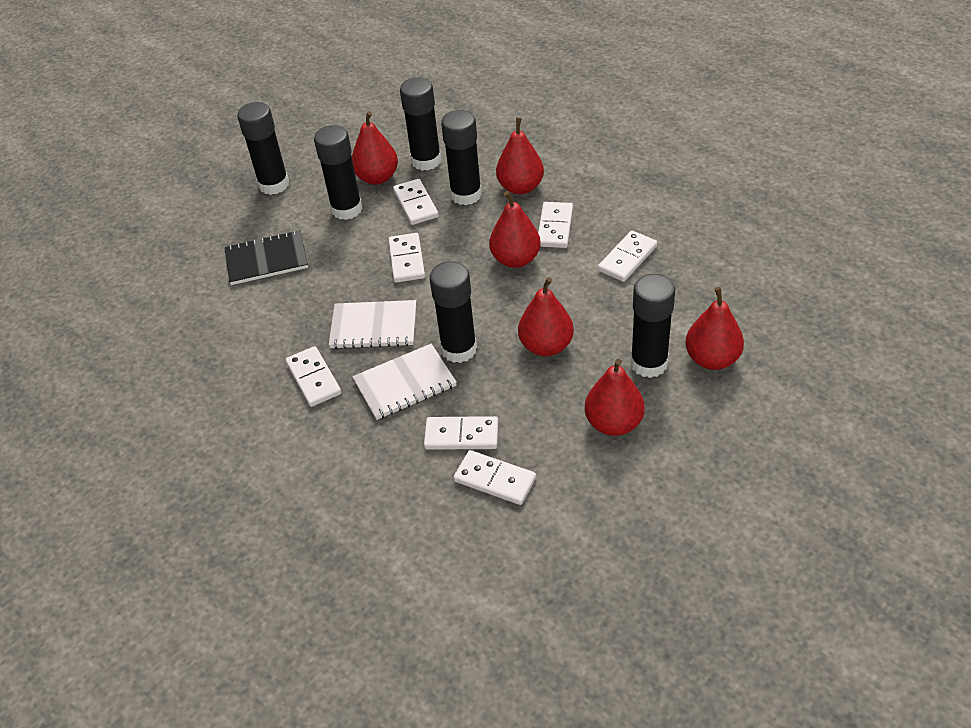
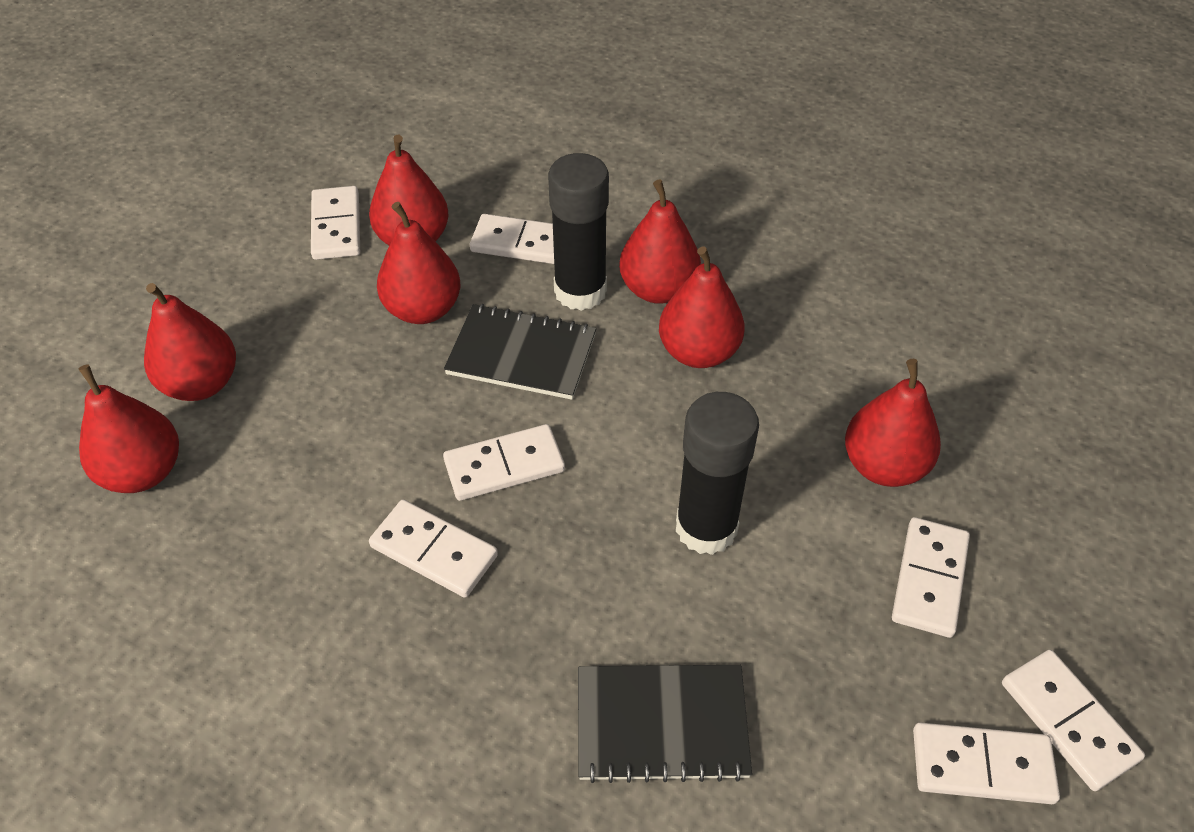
black glue stick: 6 -> 2
black notebook: 1 -> 2
red pear: 6 -> 7
white notebook: 2 -> 0

